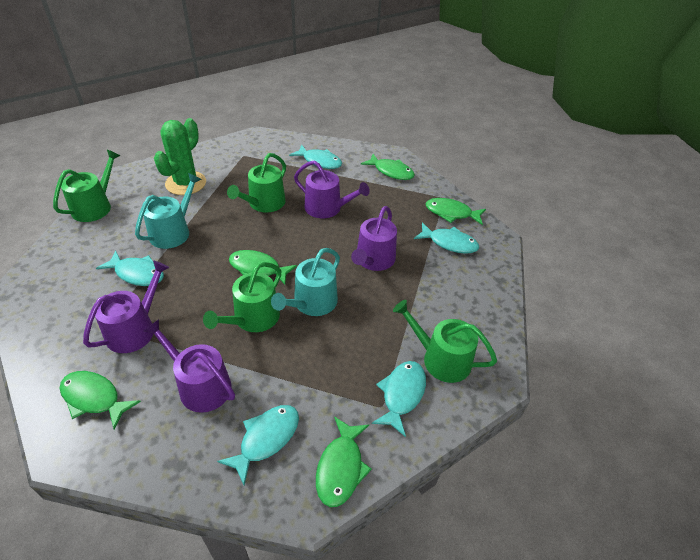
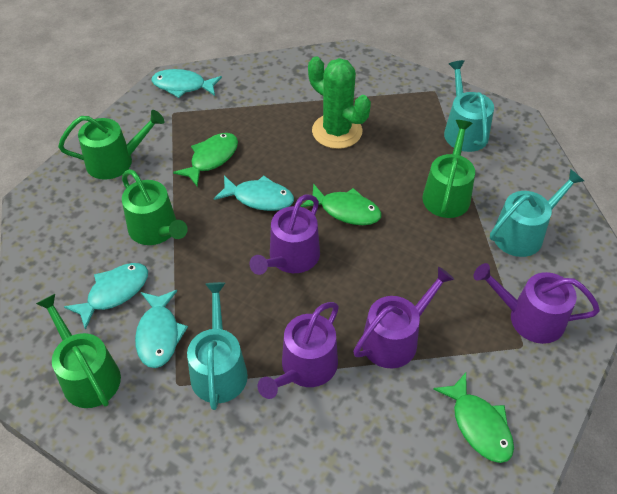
green fish: 5 -> 3
turquoise fish: 5 -> 4
turquoise watering can: 2 -> 3

